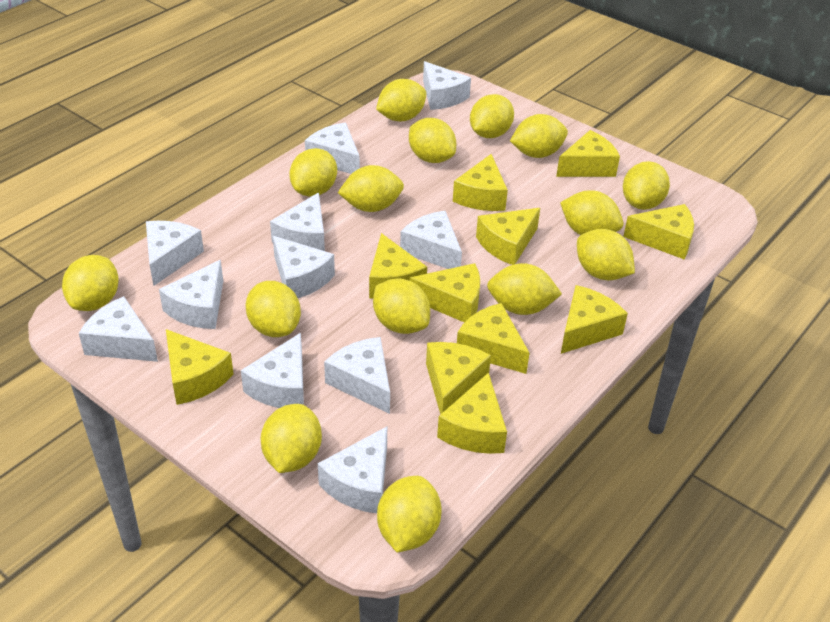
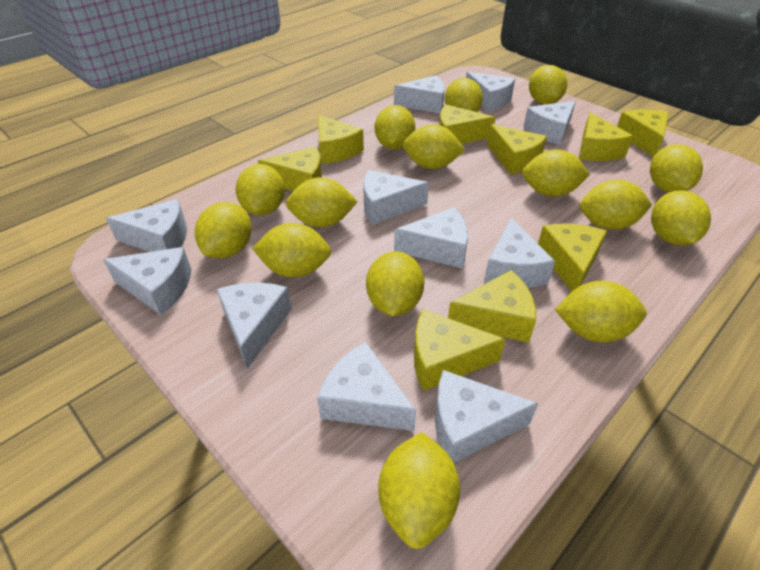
yellow cheese: 11 -> 9

